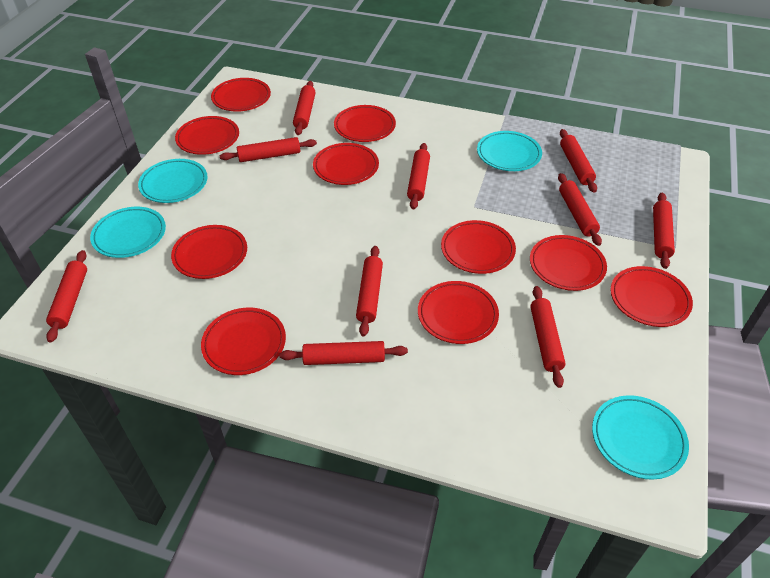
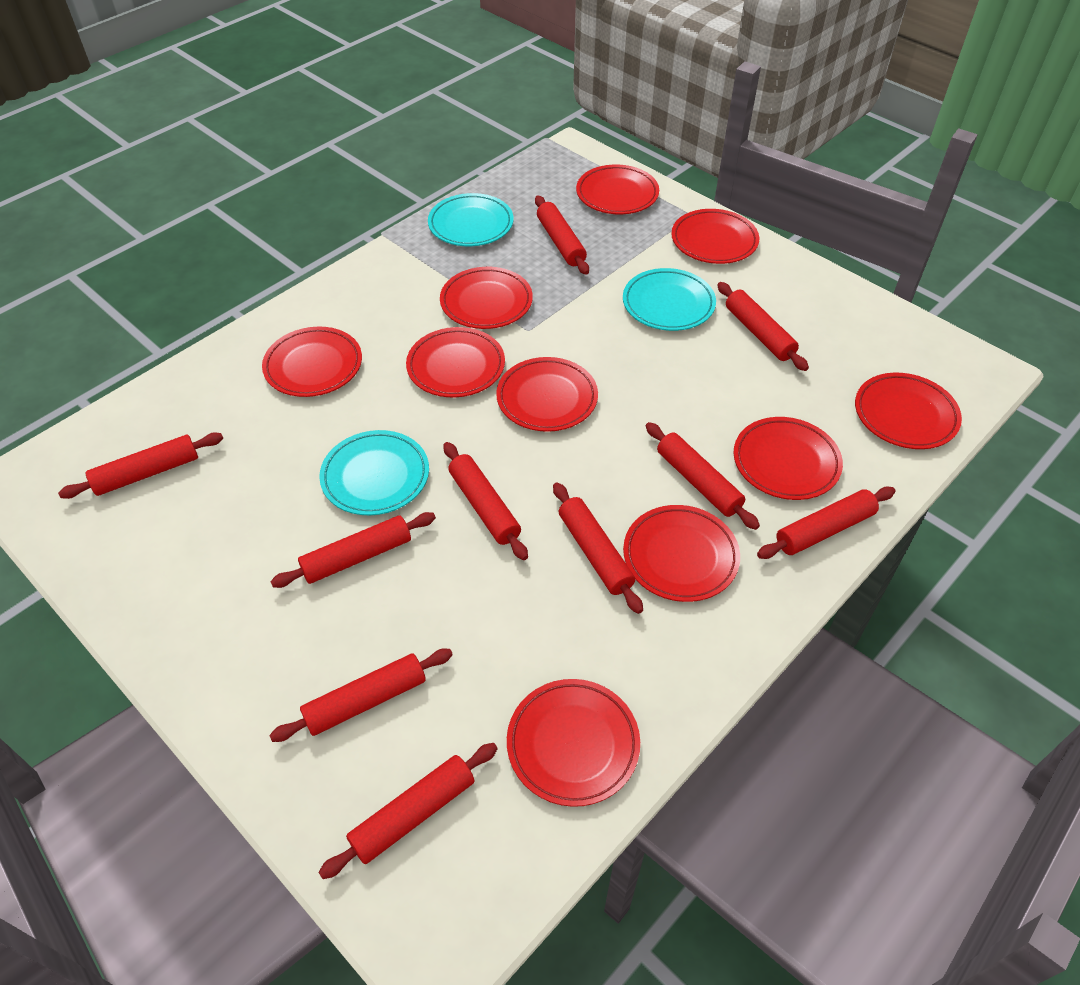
turquoise plate: 4 -> 3

